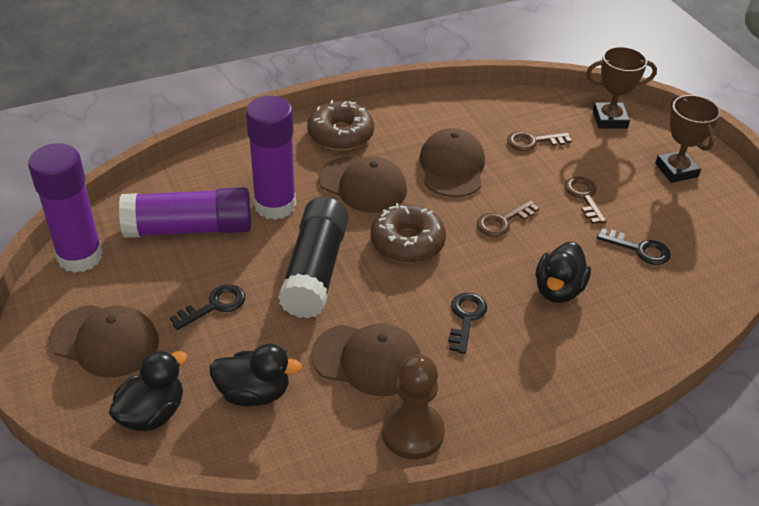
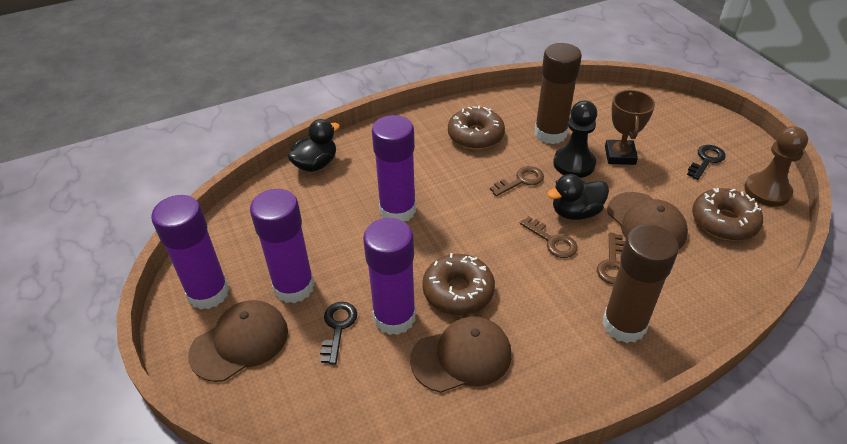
black duck: 3 -> 2
black glue stick: 1 -> 0
black key: 3 -> 2
black pawn: 0 -> 1
brown cap: 4 -> 3
brown donut: 2 -> 3
brown glue stick: 0 -> 2
brown trophy: 2 -> 1
purple glue stick: 3 -> 4

